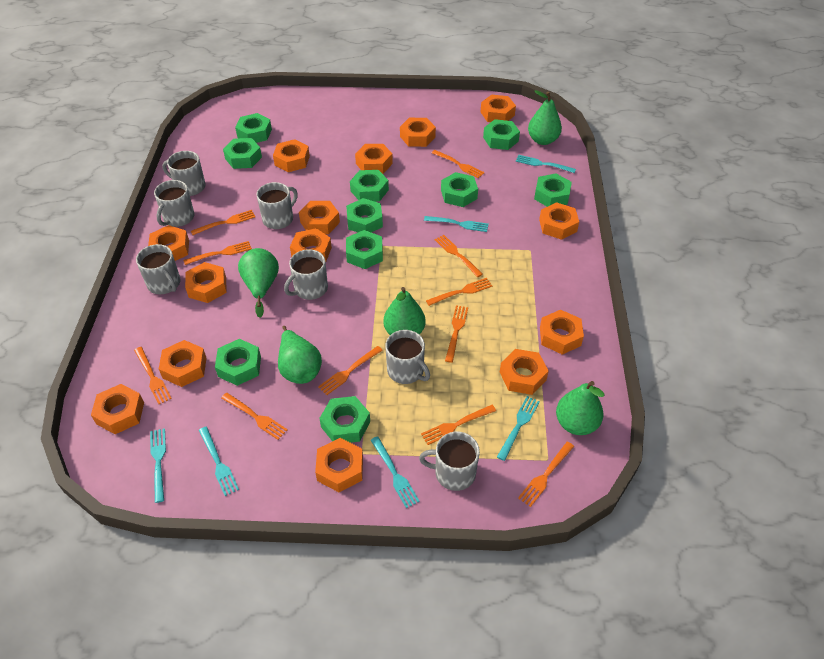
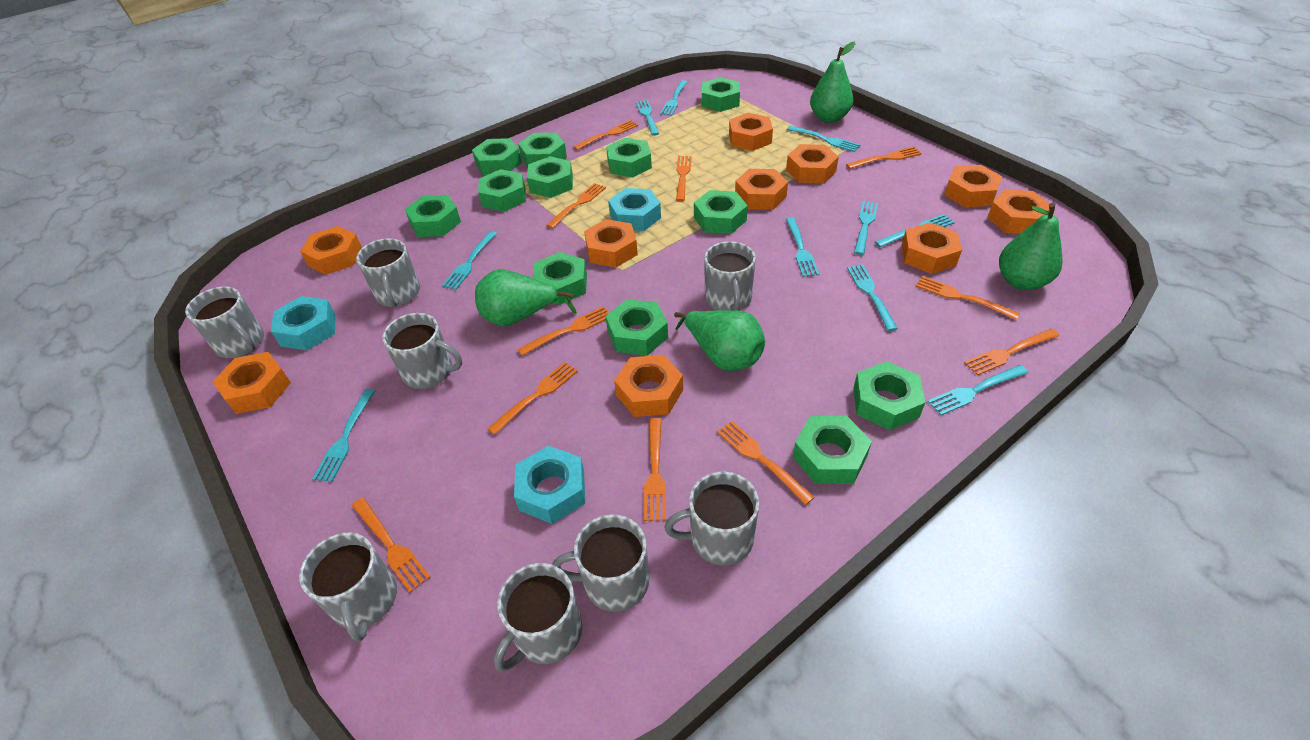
green nut: 10 -> 12
green pear: 5 -> 4
grey mug: 7 -> 8
orange nut: 14 -> 10
turquoise fork: 6 -> 10
turquoise nut: 0 -> 3

